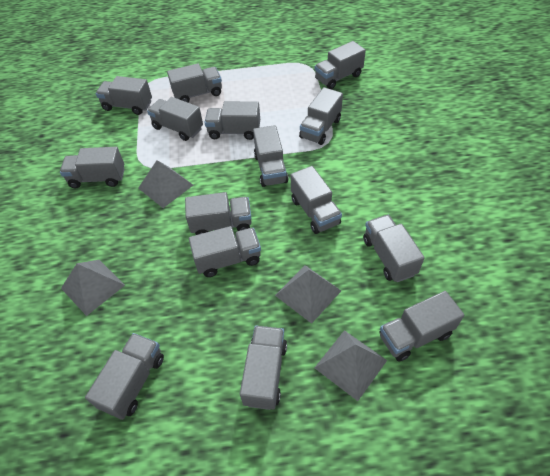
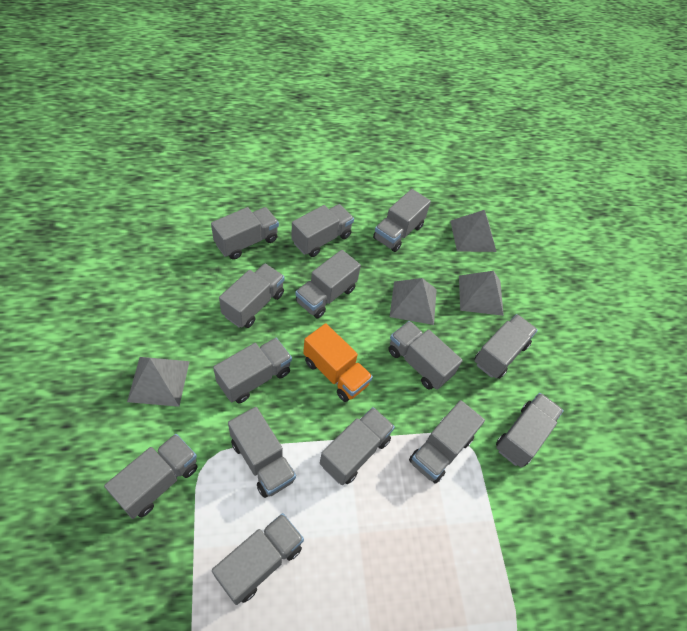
grey truck: 15 -> 14
orange truck: 0 -> 1

